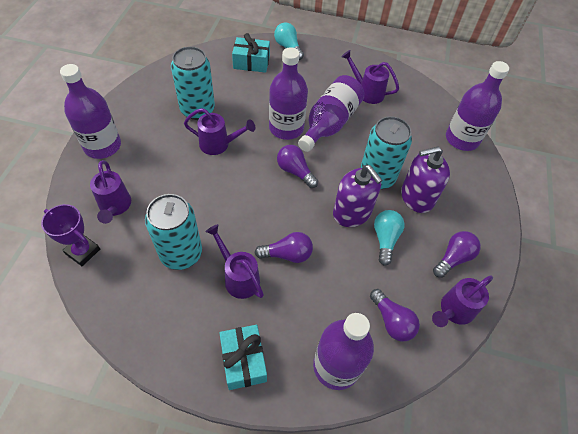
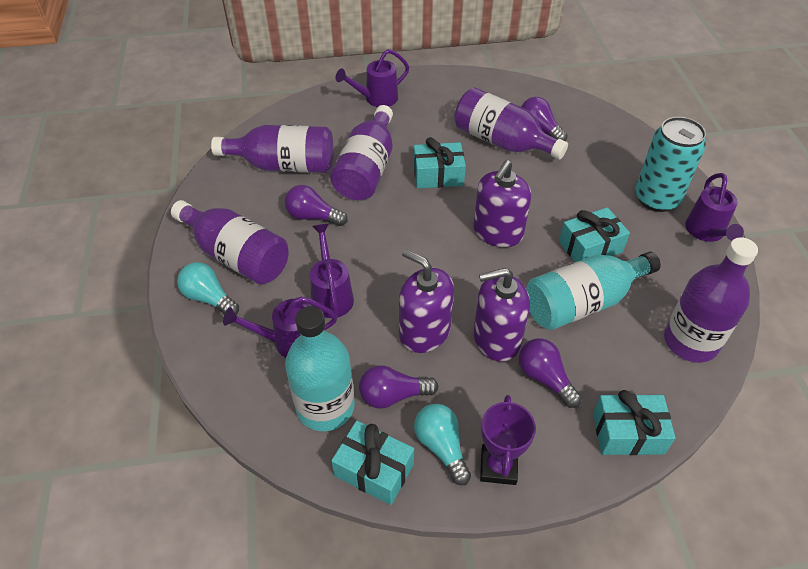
purple soap dispenser: 2 -> 3
purple watering can: 5 -> 4
turquoise bottle: 0 -> 2
turquoise can: 3 -> 1
turquoise gift: 2 -> 4

